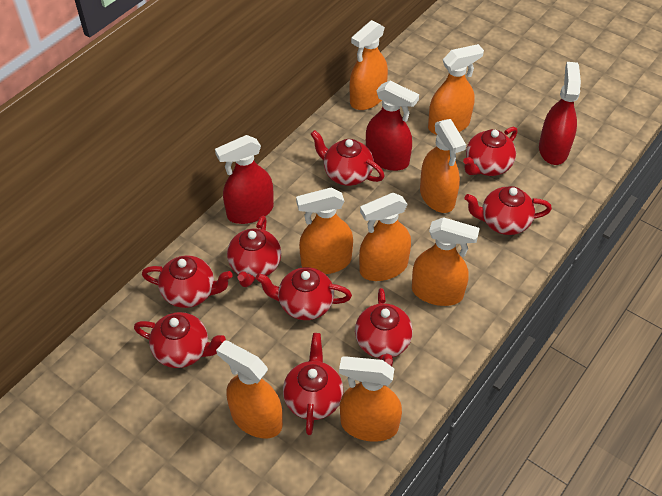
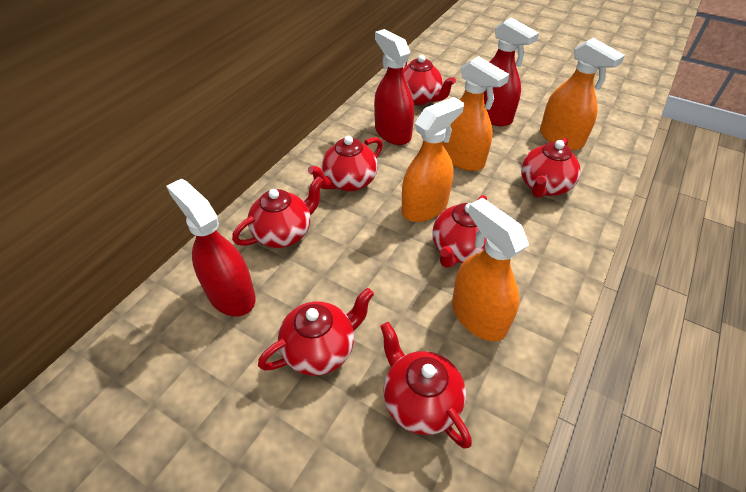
orange spray bottle: 8 -> 4
red teapot: 9 -> 7

